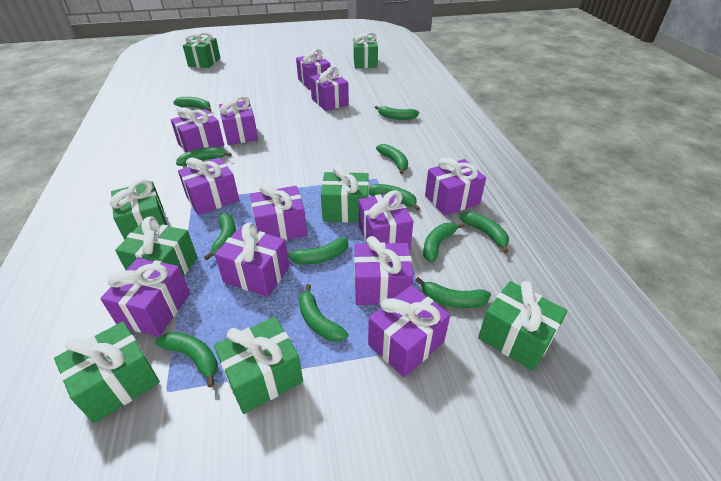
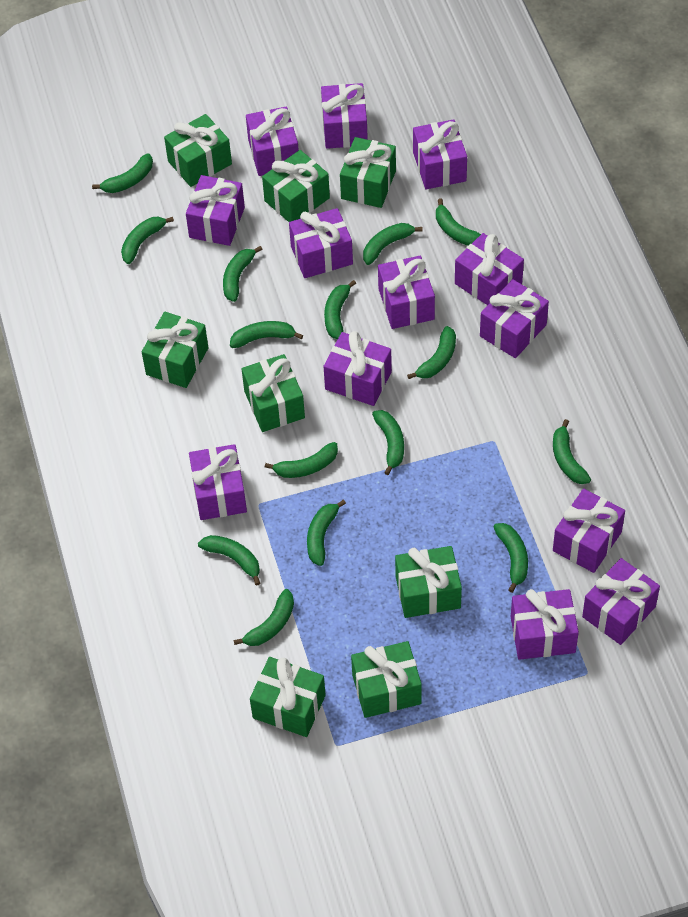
green banana: 12 -> 15
purple gift: 12 -> 13

